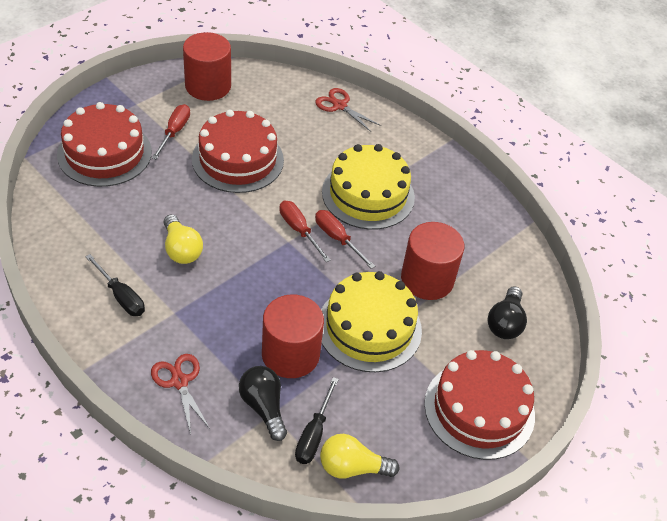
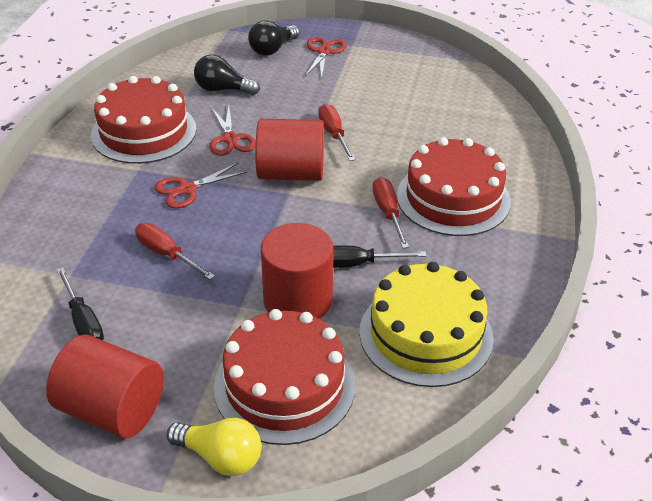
red scissors: 2 -> 3
yellow cake: 2 -> 1
yellow light bulb: 2 -> 1

